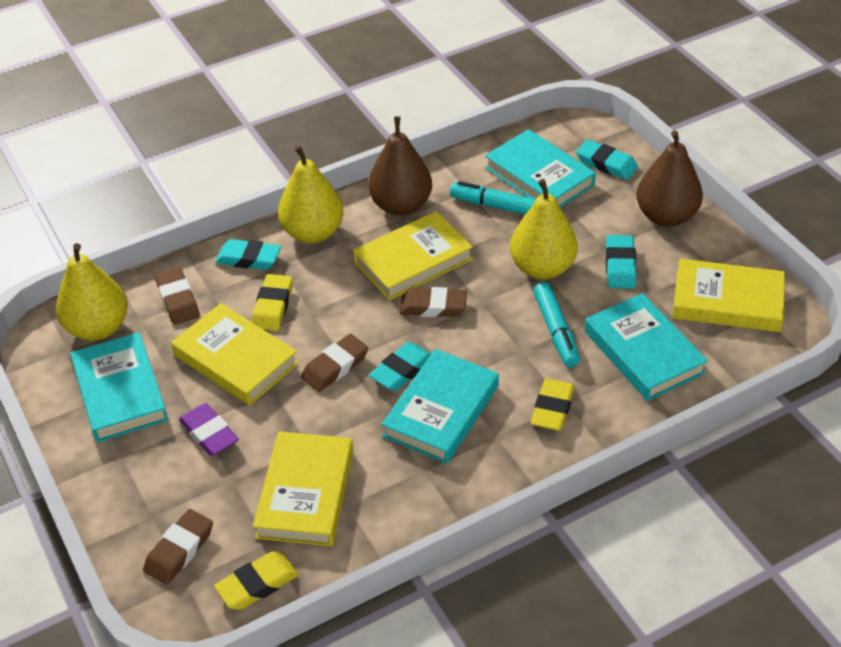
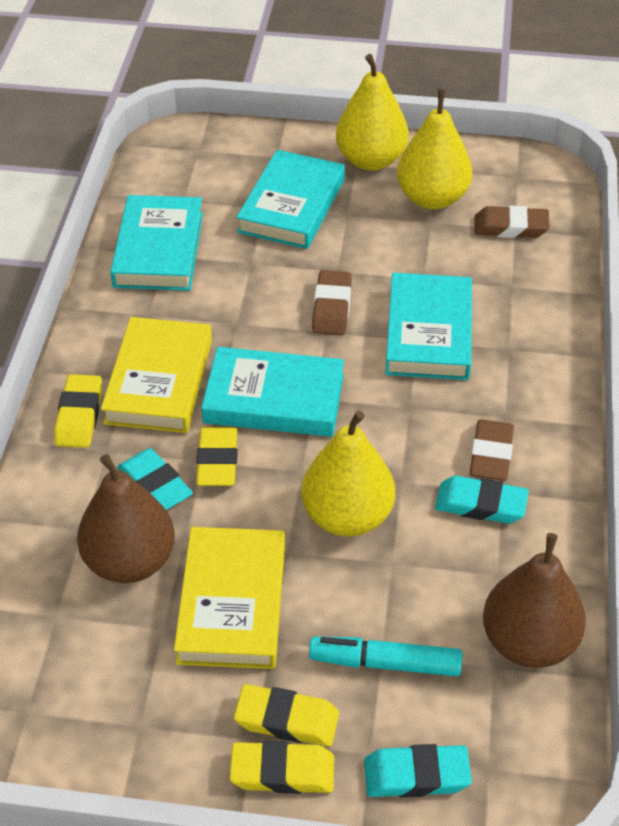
brown eraser: 4 -> 3
purple eraser: 1 -> 0
turquoise eraser: 4 -> 3
turquoise marker: 2 -> 1
yellow book: 4 -> 2
yellow eraser: 3 -> 4

